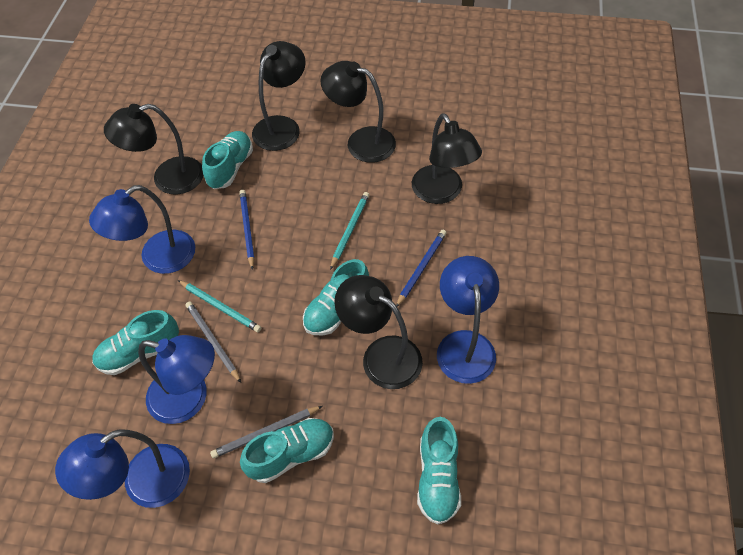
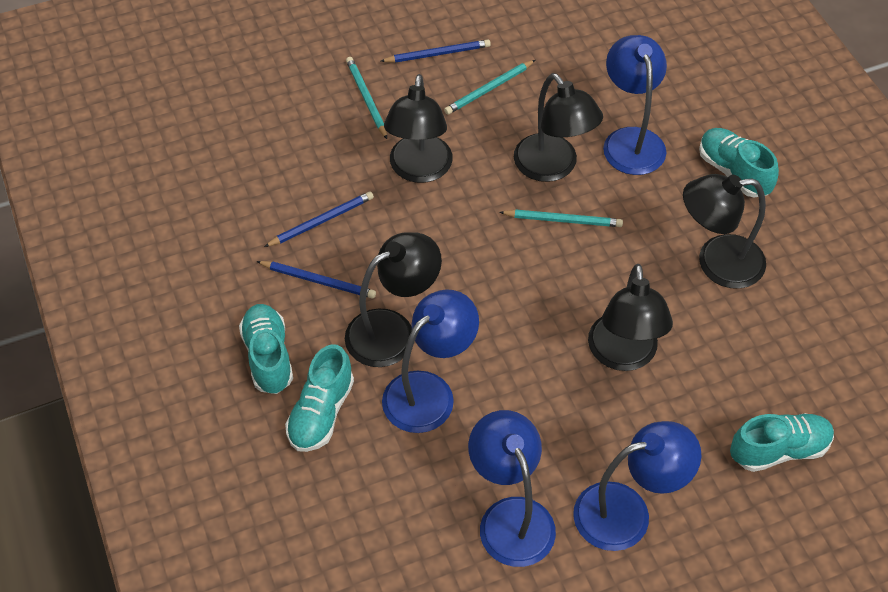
blue pencil: 2 -> 3
grey pencil: 2 -> 0
turquoise pencil: 2 -> 3
turquoise shoe: 5 -> 4

